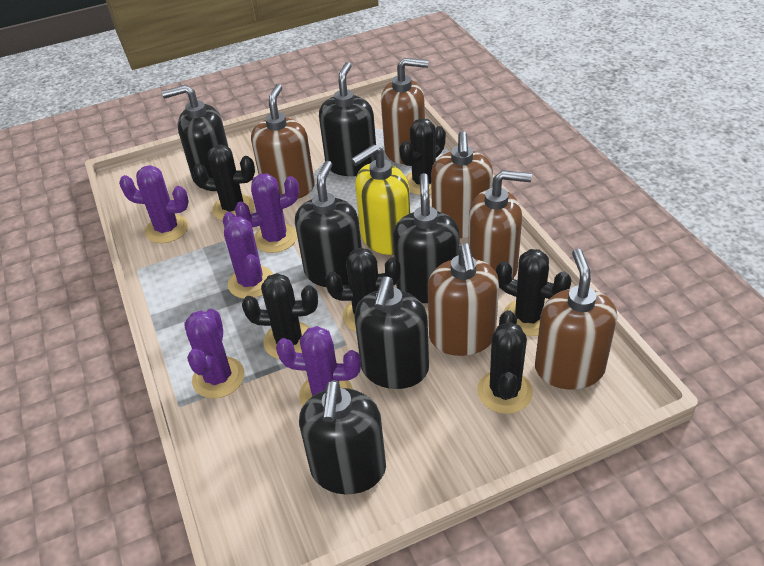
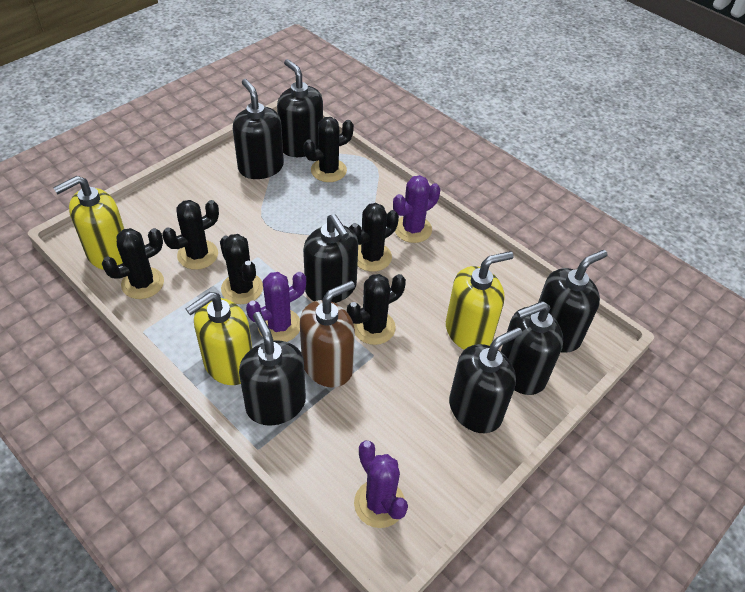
black soap dispenser: 6 -> 7
brown soap dispenser: 6 -> 1
purple cactus: 5 -> 3
yellow soap dispenser: 1 -> 3

